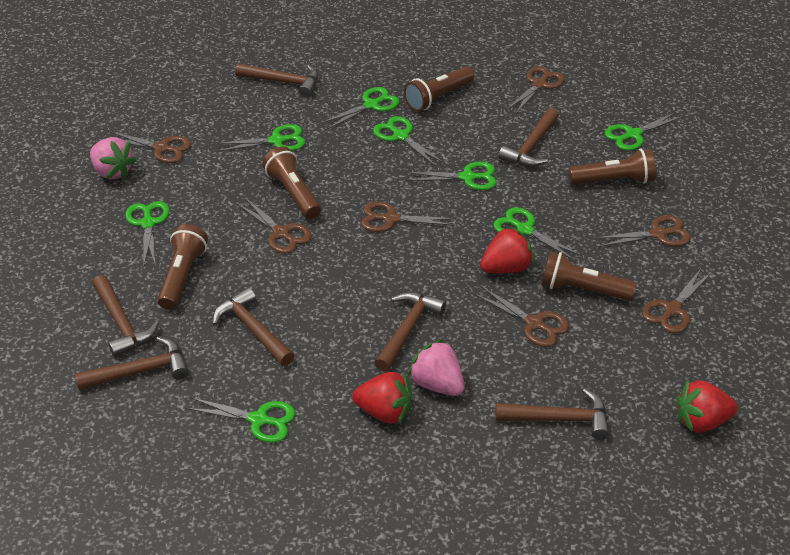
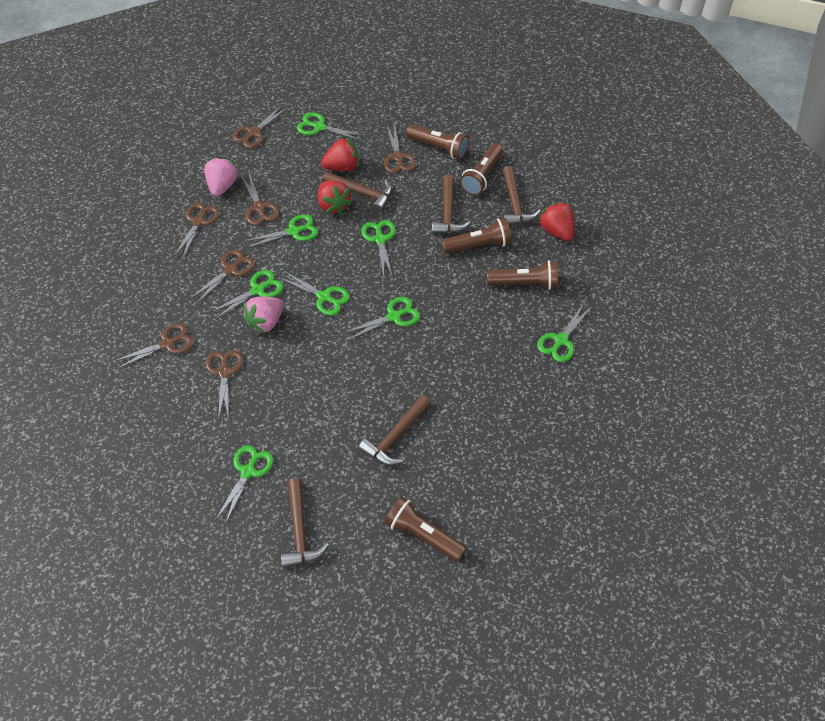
brown hammer: 7 -> 5

